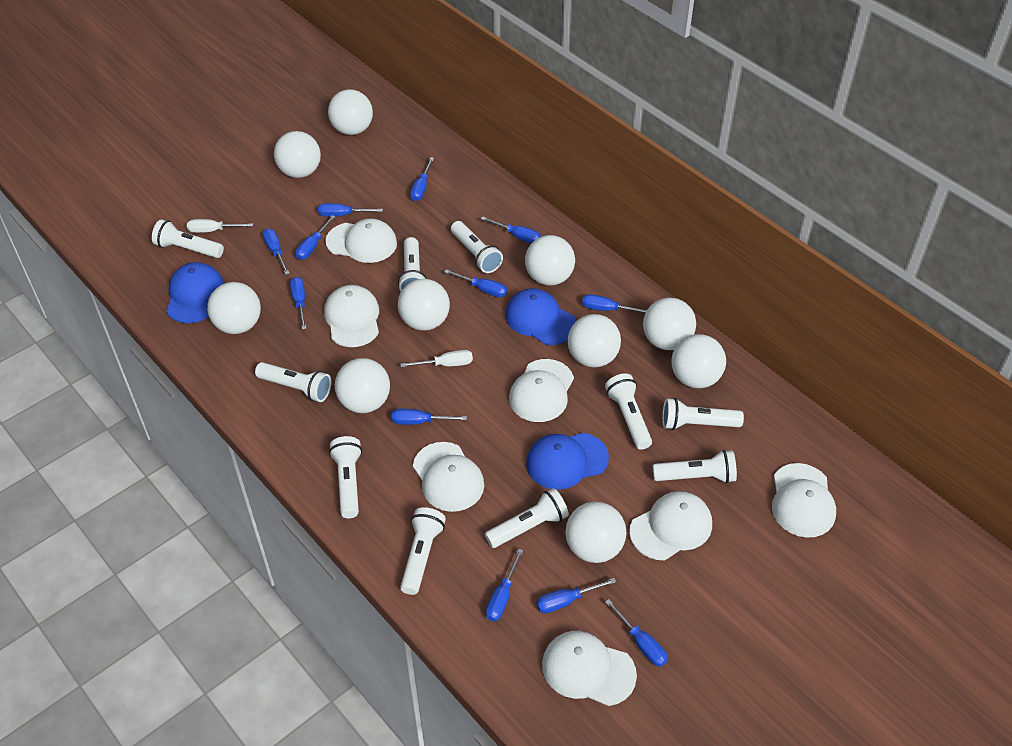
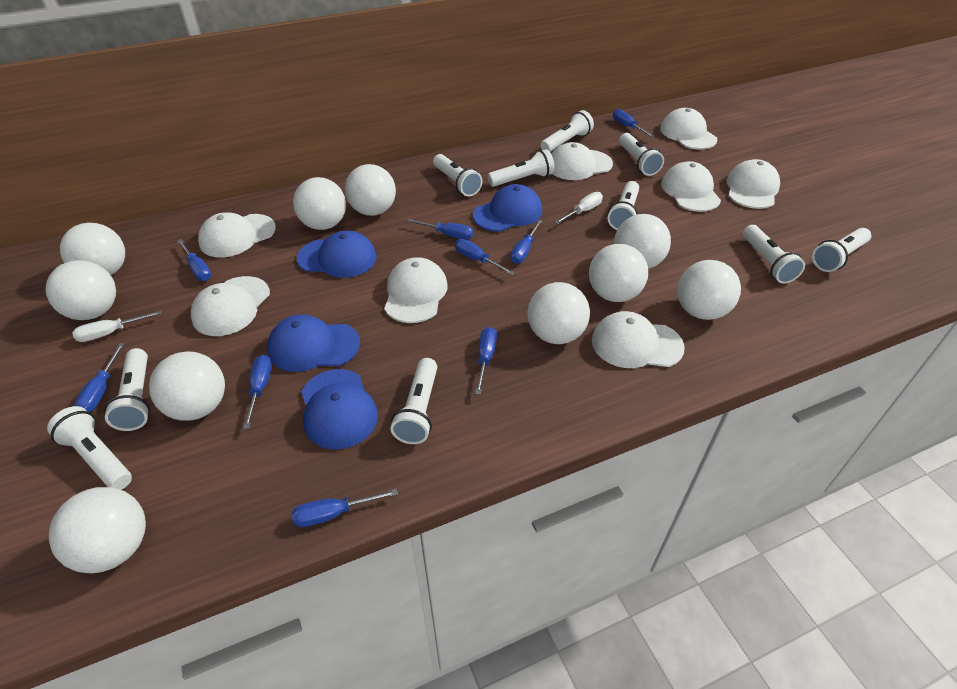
blue cap: 3 -> 4
blue screwdriver: 12 -> 9
white cap: 7 -> 8

